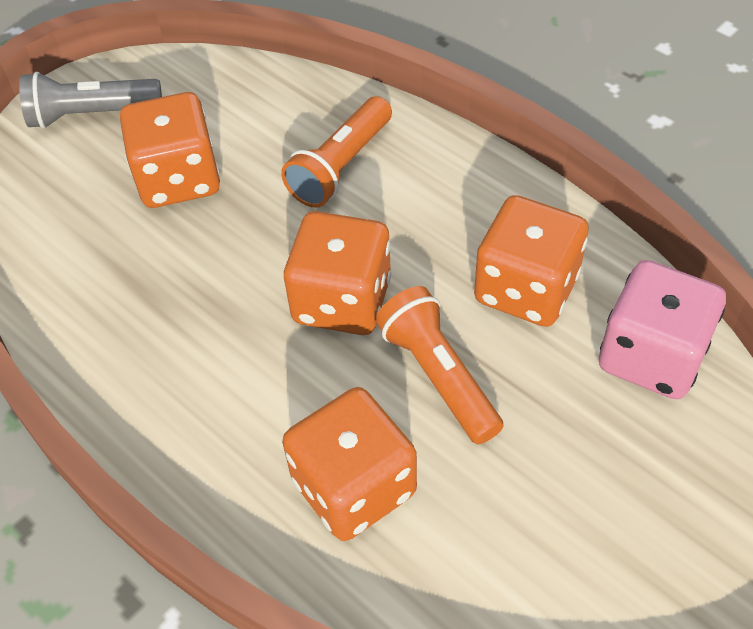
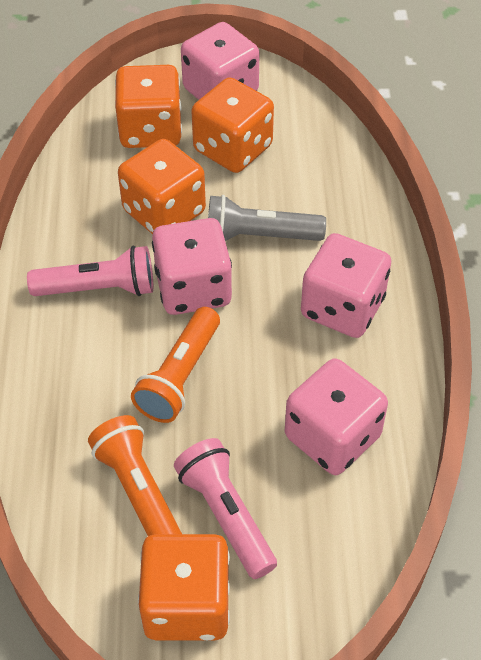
pink dice: 1 -> 4
pink flashlight: 0 -> 2

